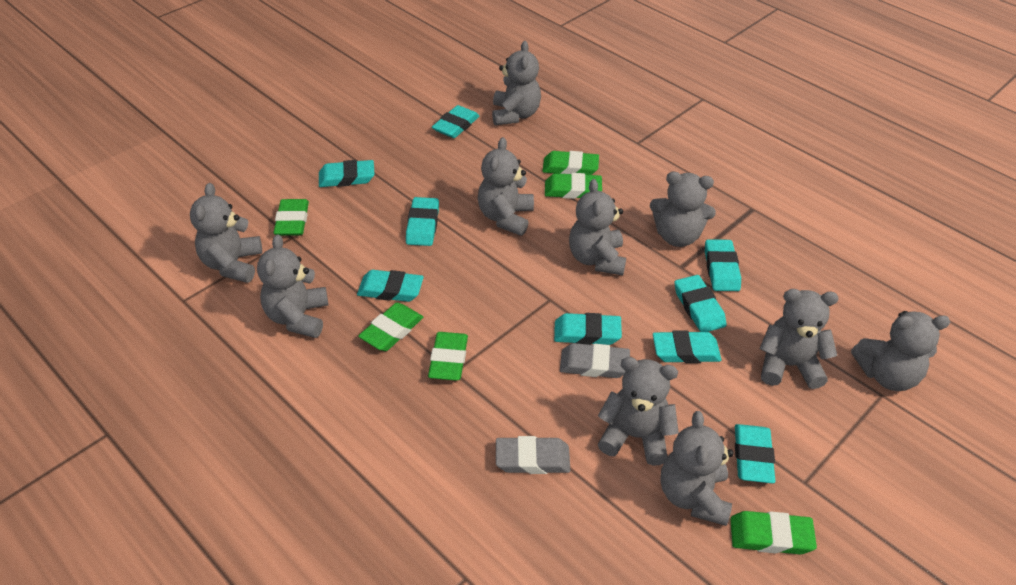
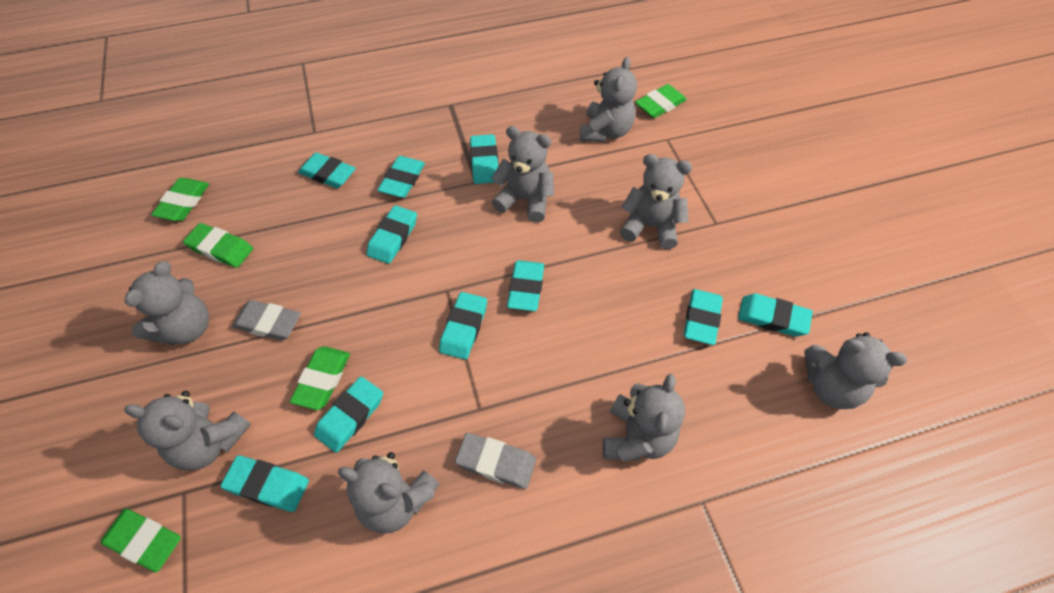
green eraser: 6 -> 5
grey teddy bear: 10 -> 8
turquoise eraser: 9 -> 10

